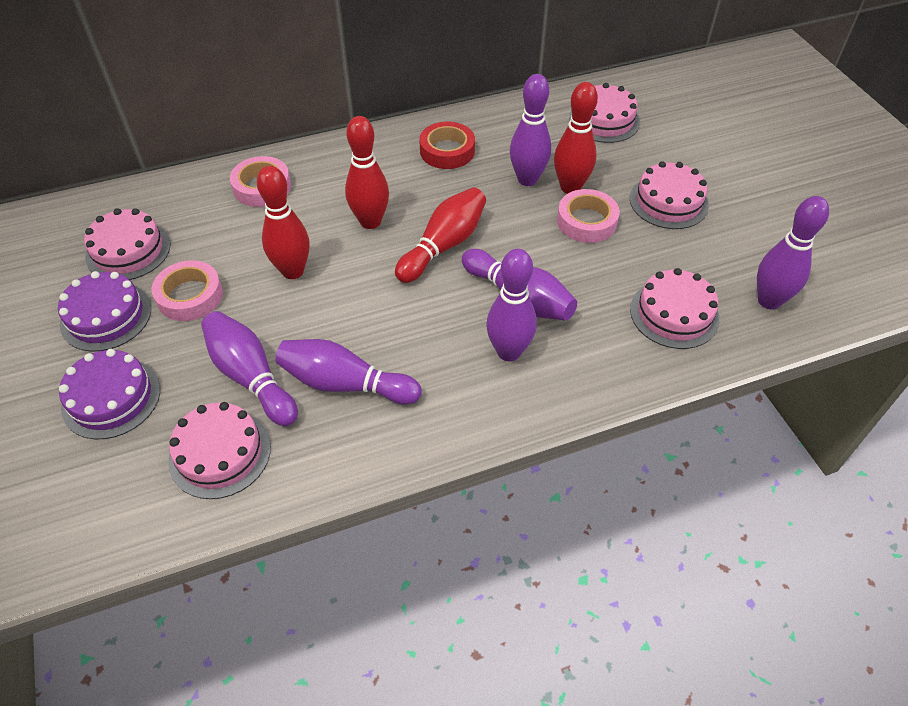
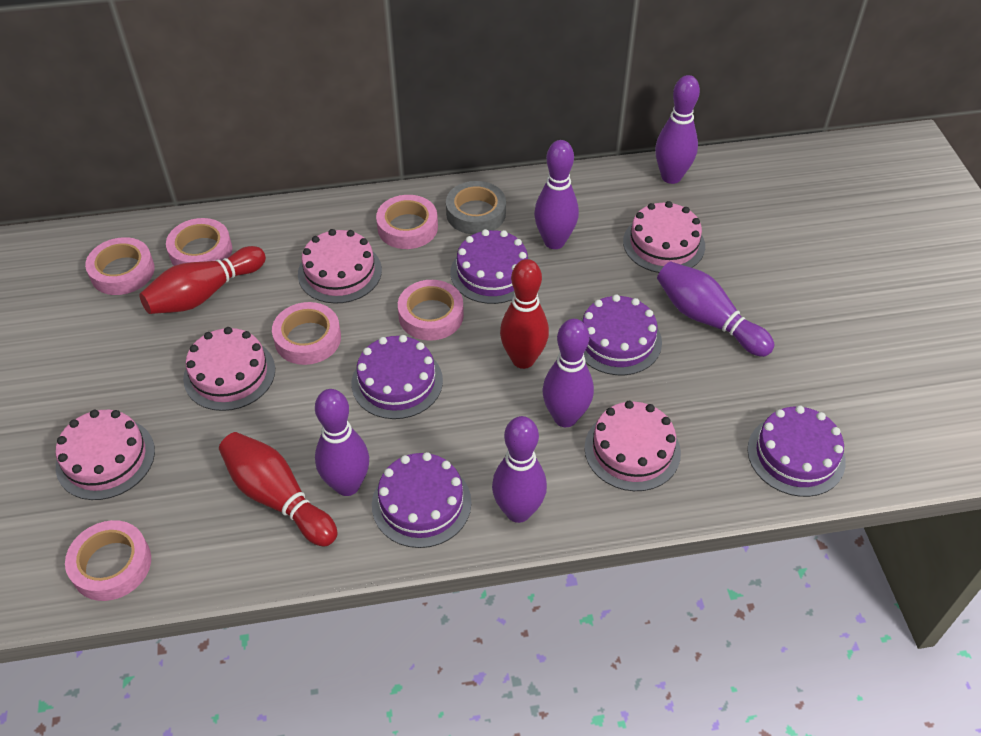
grey tape: 0 -> 1
pink tape: 3 -> 6
purple cake: 2 -> 5
red bowling pin: 4 -> 3
red tape: 1 -> 0

